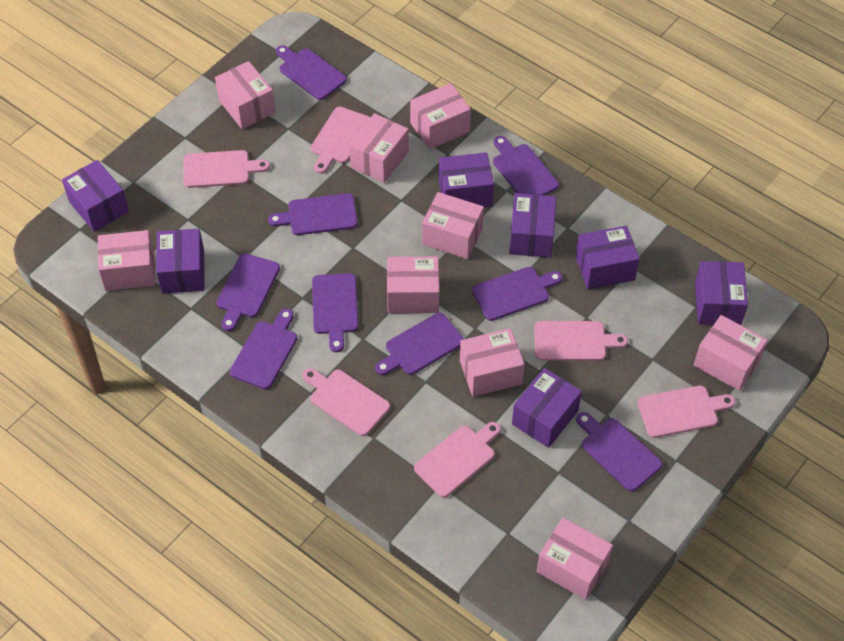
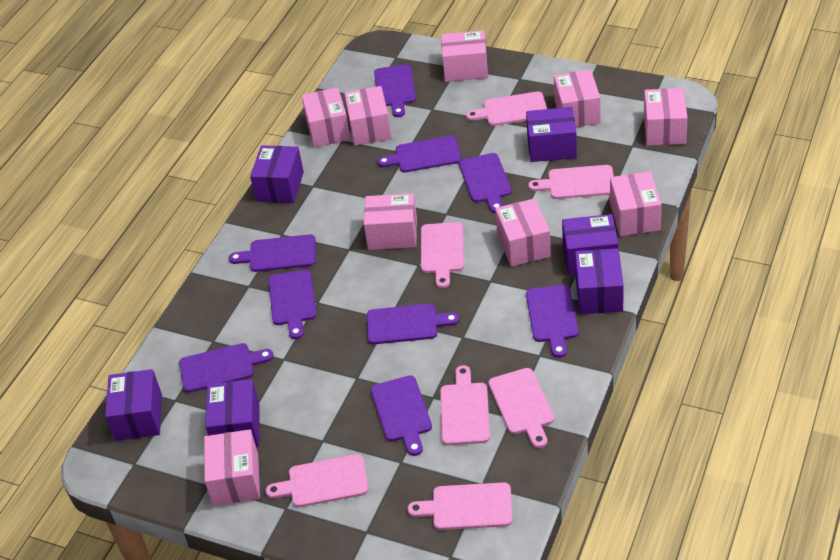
pink cutting board: 6 -> 7
purple box: 7 -> 6

